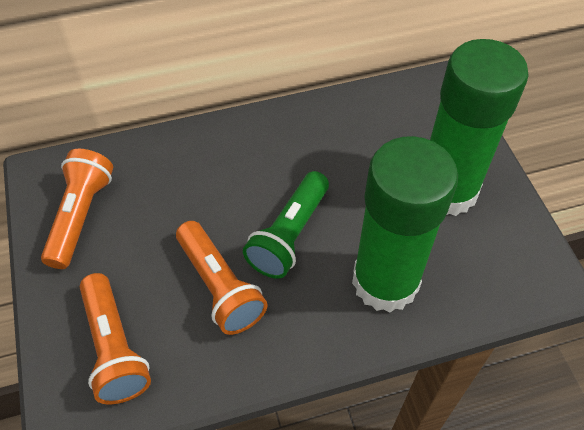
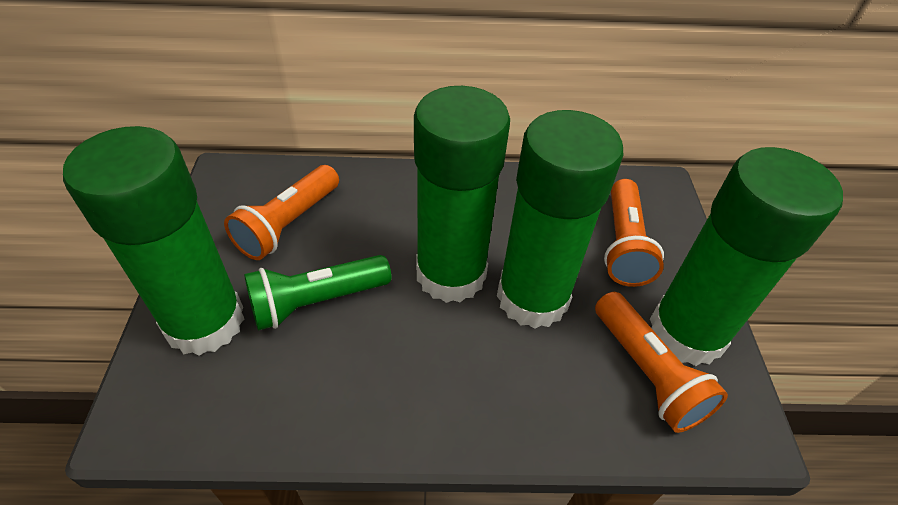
green glue stick: 2 -> 4

